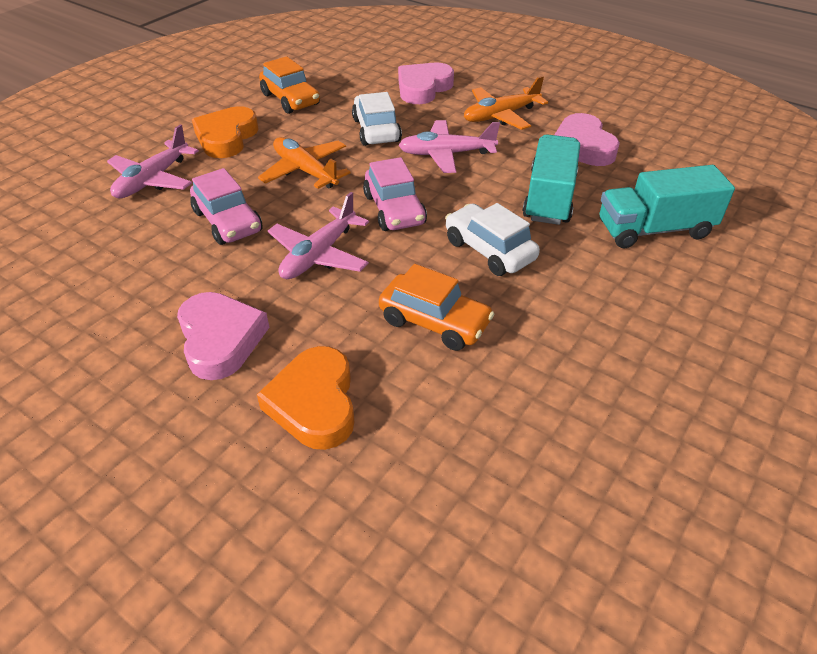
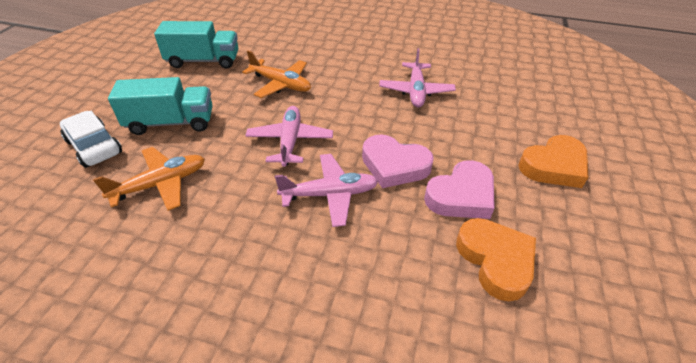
orange car: 2 -> 0
pink car: 2 -> 0
pink heart: 3 -> 2
white car: 2 -> 1

